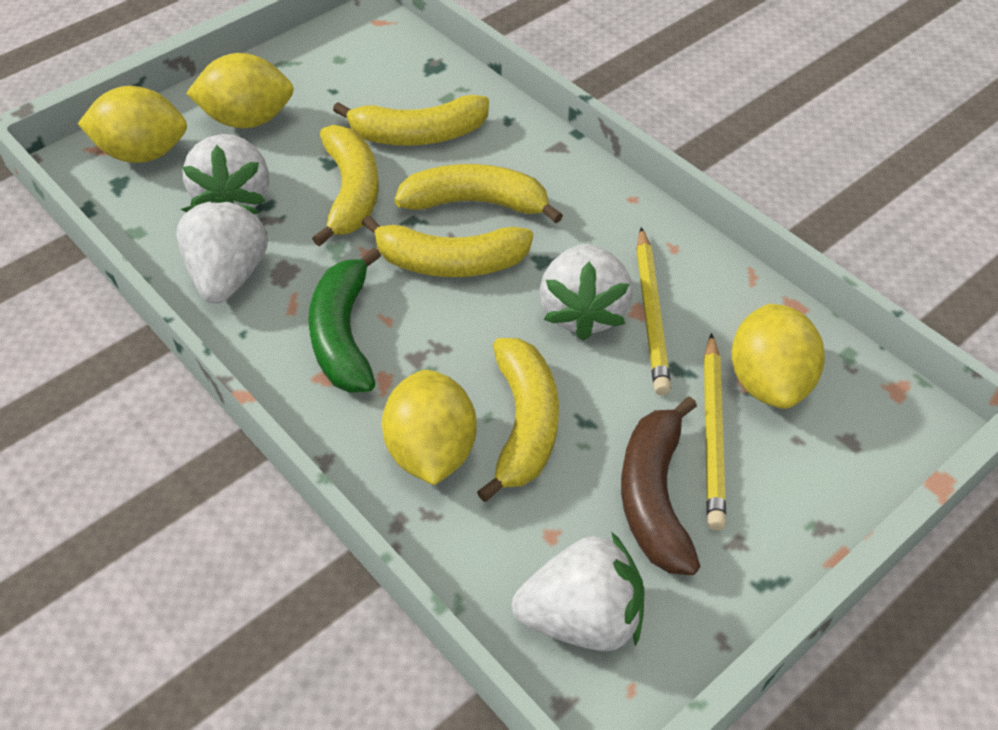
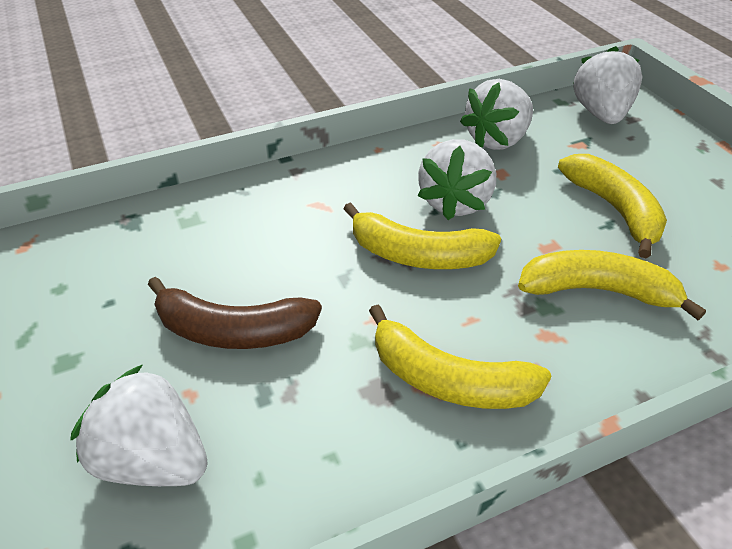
green banana: 1 -> 0
yellow banana: 5 -> 4
yellow lemon: 4 -> 0
yellow pencil: 2 -> 0

